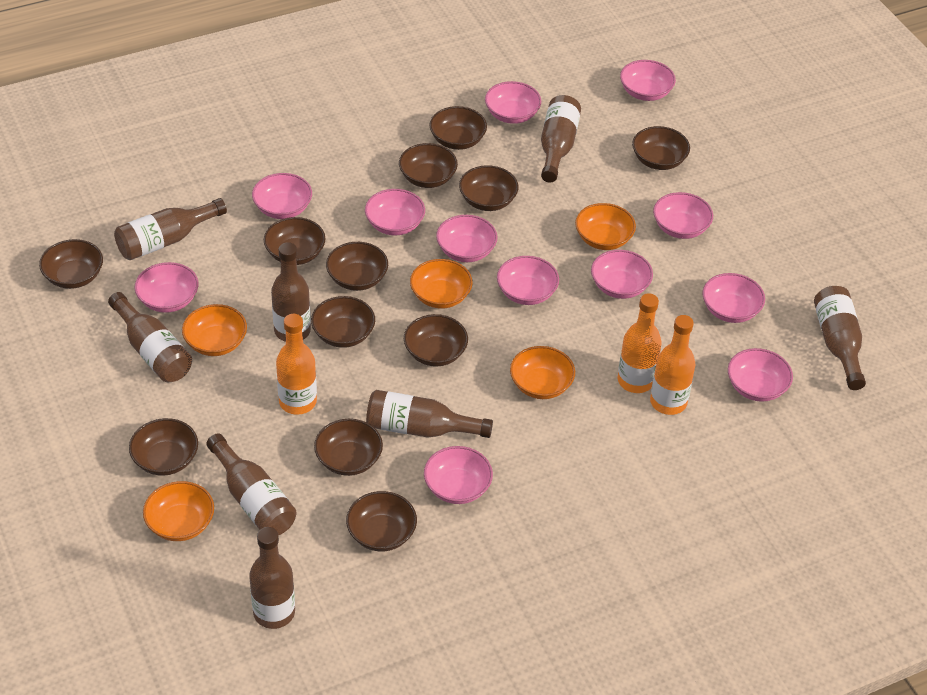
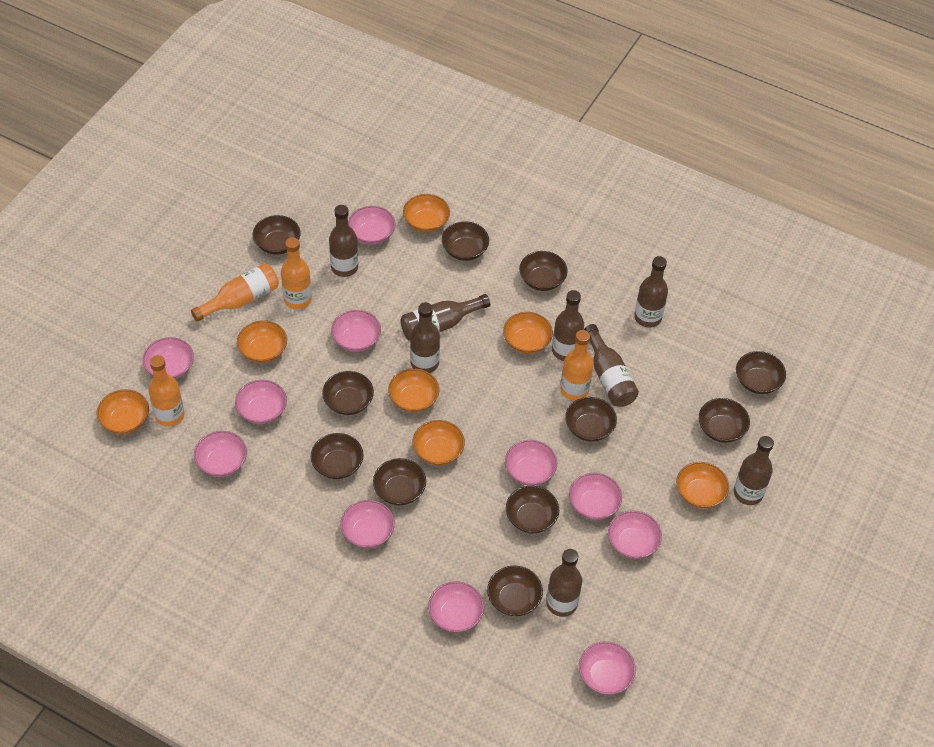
brown bowl: 12 -> 11
orange bottle: 3 -> 4
orange bowl: 5 -> 7
pink bowl: 12 -> 11

